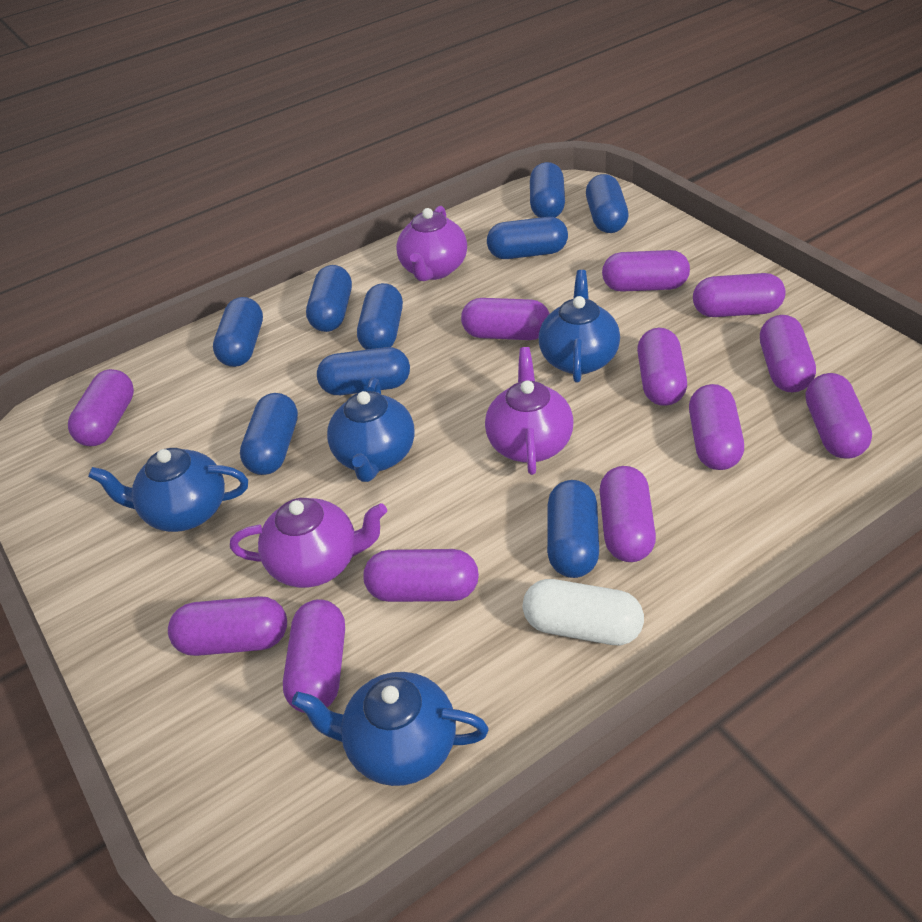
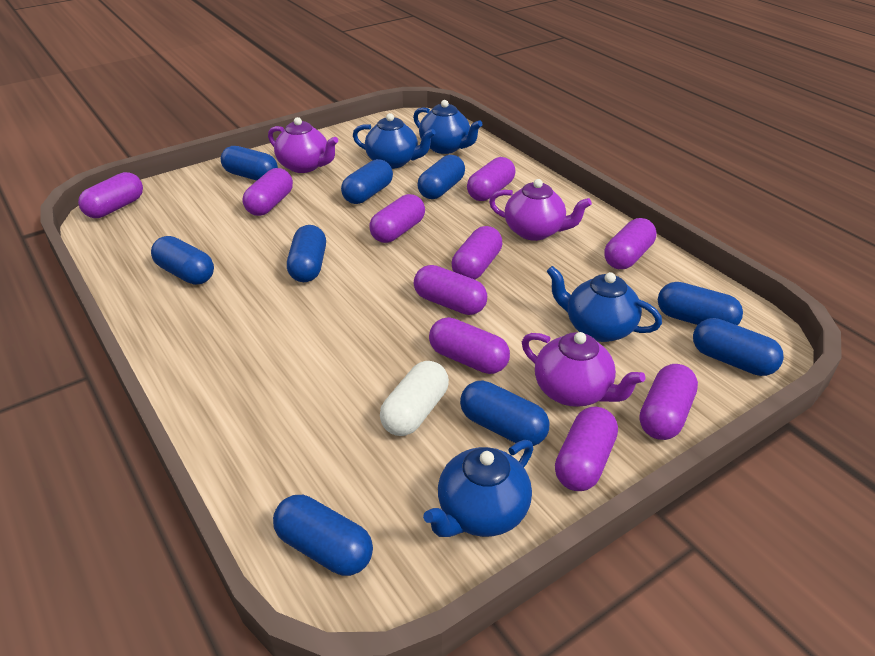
purple capsule: 12 -> 10

